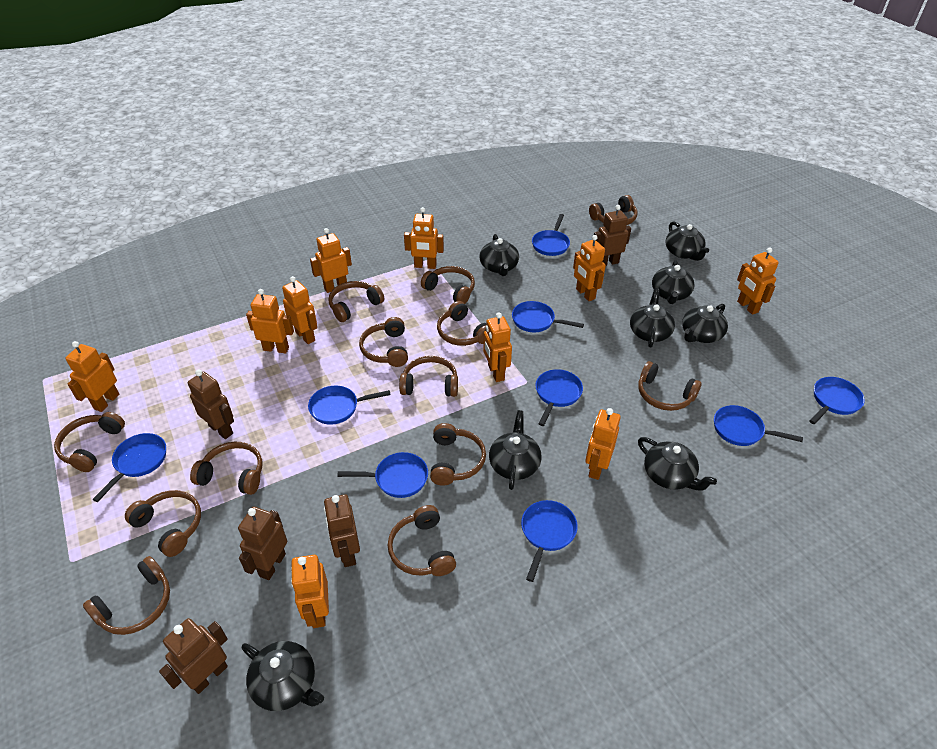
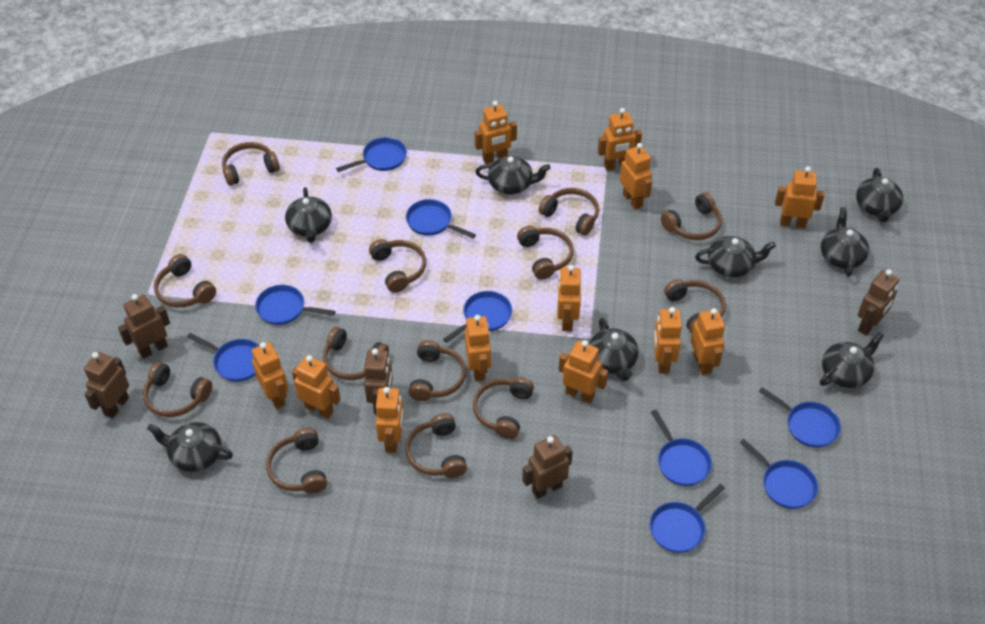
orange robot: 10 -> 12

